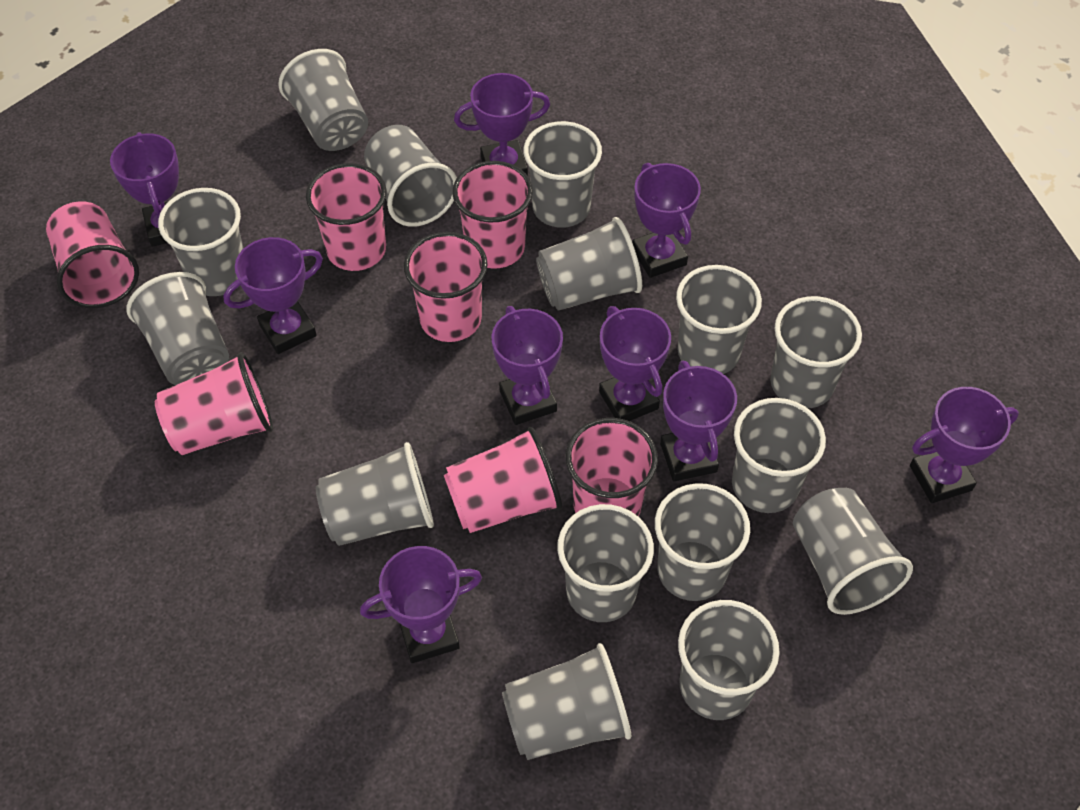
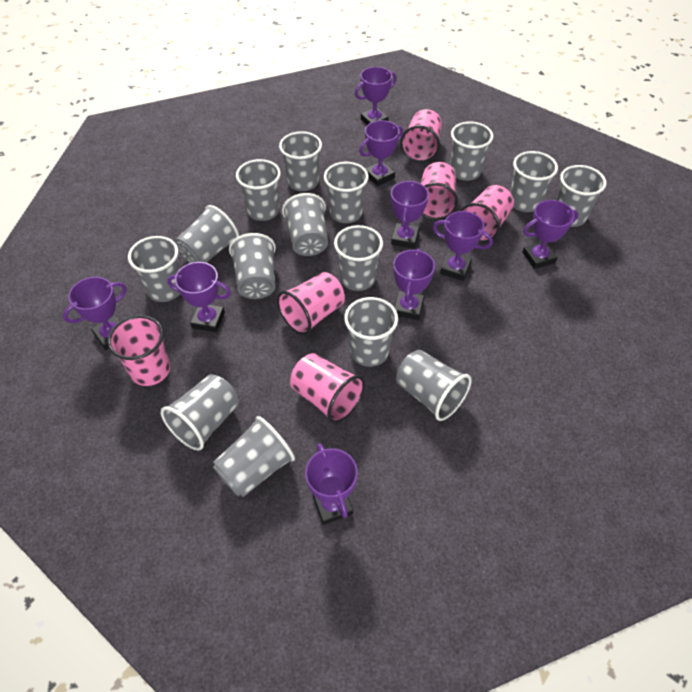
pink cup: 7 -> 6

